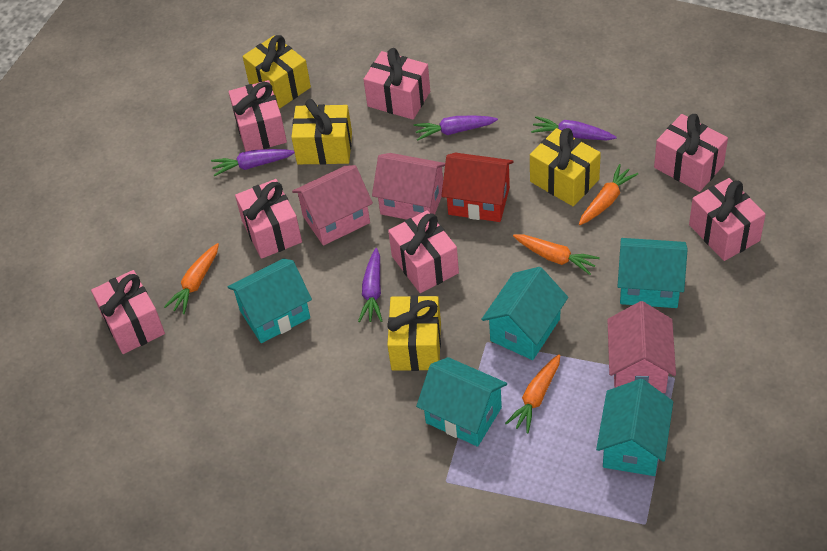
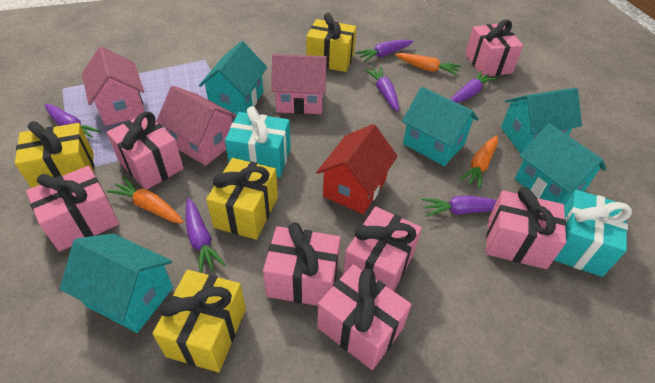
orange carrot: 4 -> 3
purple carrot: 4 -> 6
turquoise gift: 0 -> 2

